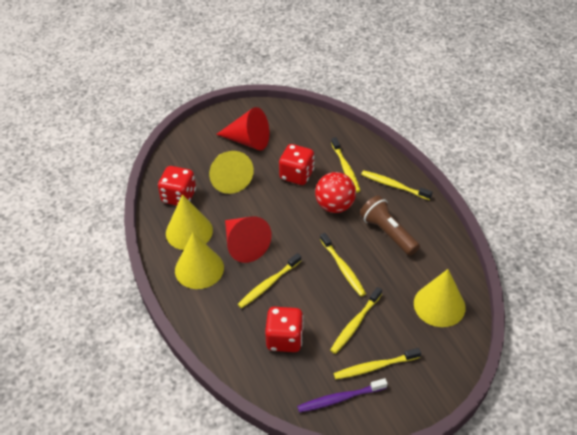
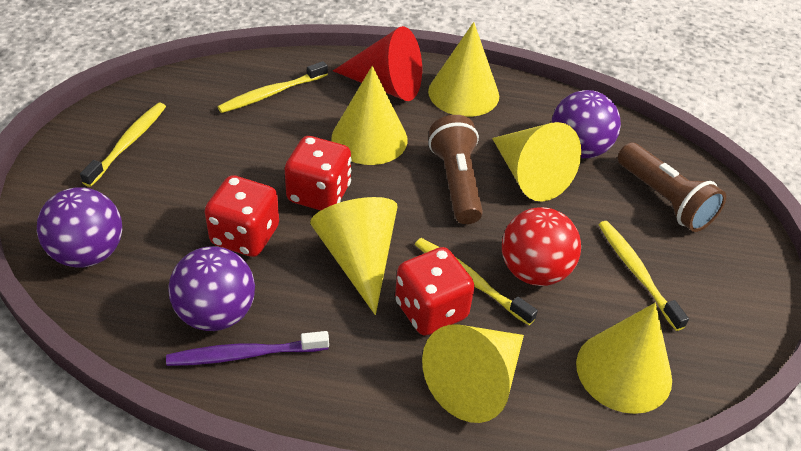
brown flashlight: 1 -> 2
purple ball: 0 -> 3
red cone: 2 -> 1
yellow cone: 4 -> 6
yellow toothbrush: 6 -> 4

